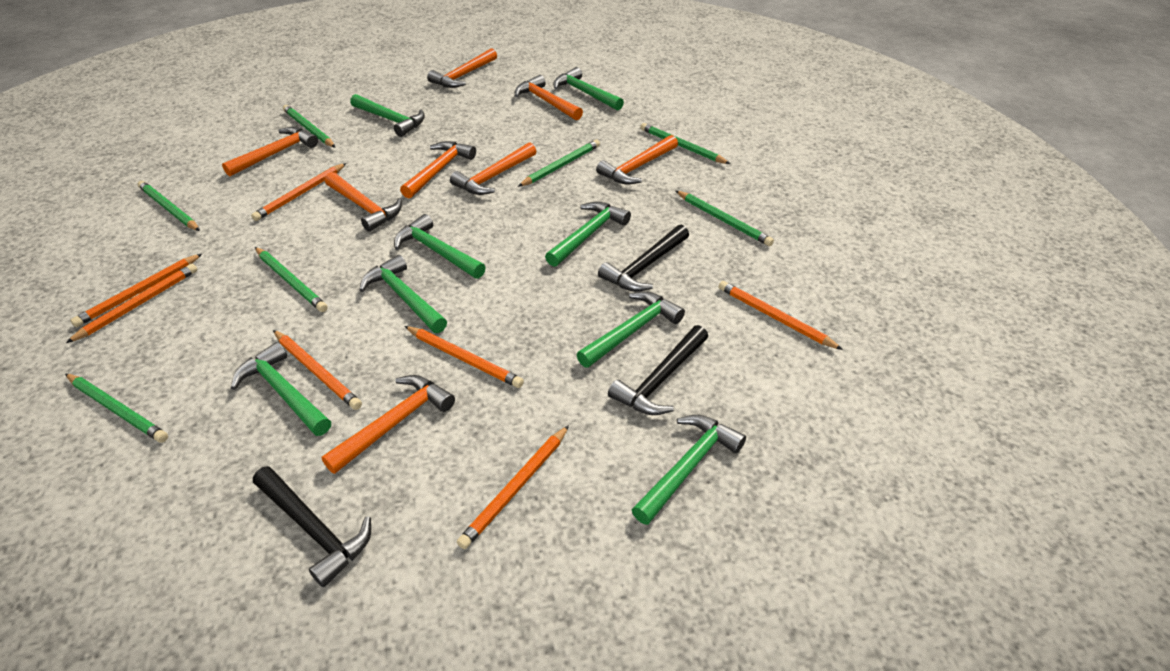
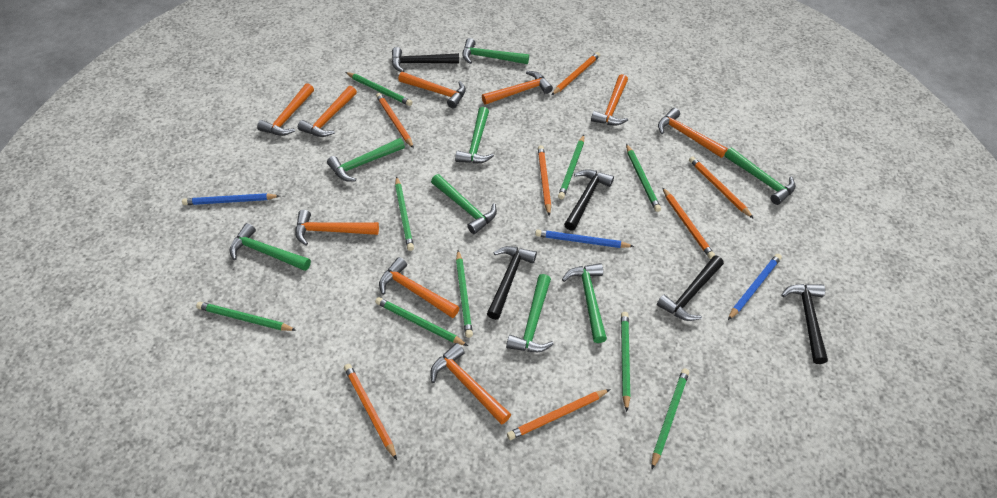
black hammer: 3 -> 5
blue pencil: 0 -> 3
green pencil: 7 -> 9
orange hammer: 8 -> 9

